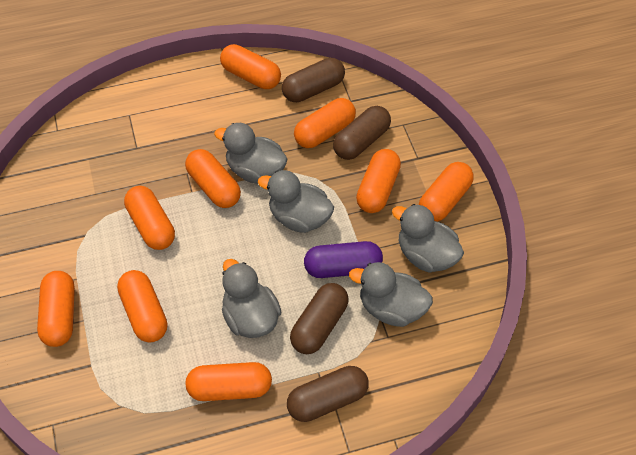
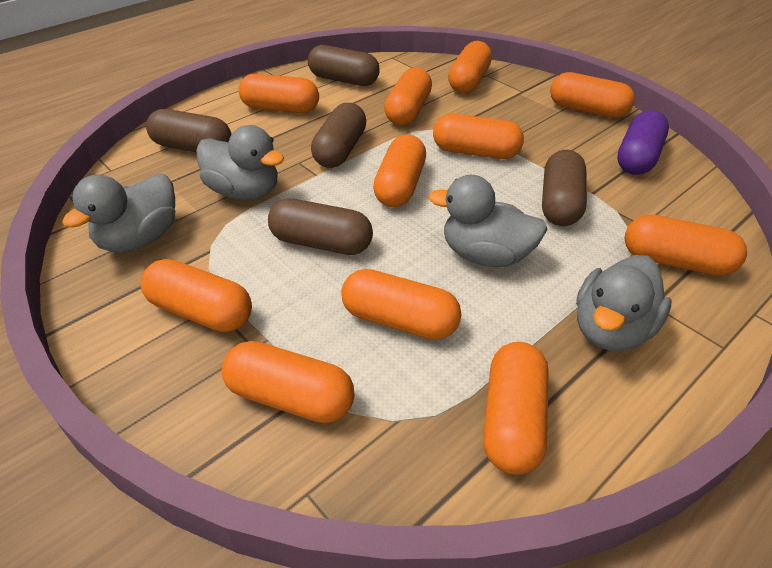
brown capsule: 4 -> 5
grey duck: 5 -> 4
orange capsule: 9 -> 11

